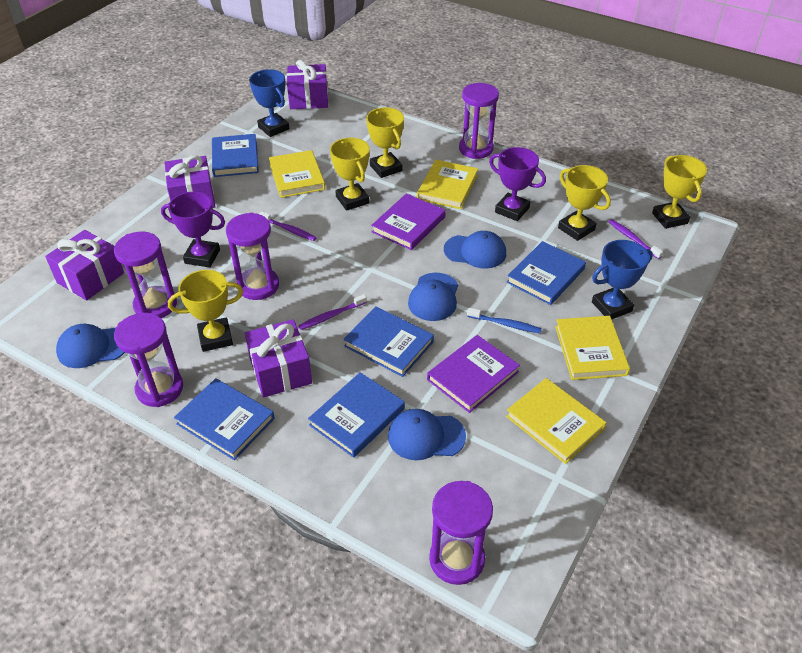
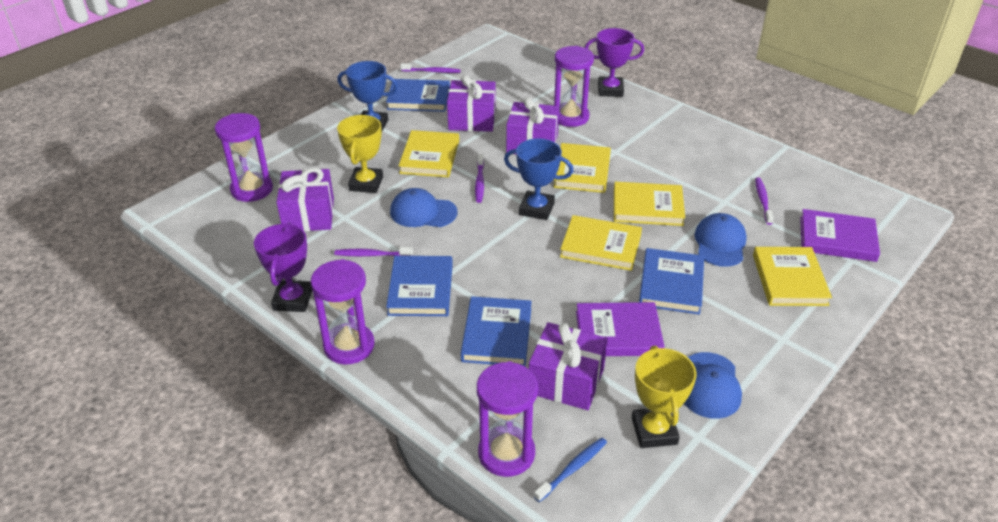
blue book: 5 -> 4
blue cap: 4 -> 3
purple hourglass: 5 -> 4
purple toothbrush: 3 -> 4
yellow book: 4 -> 5
yellow trophy: 5 -> 2

